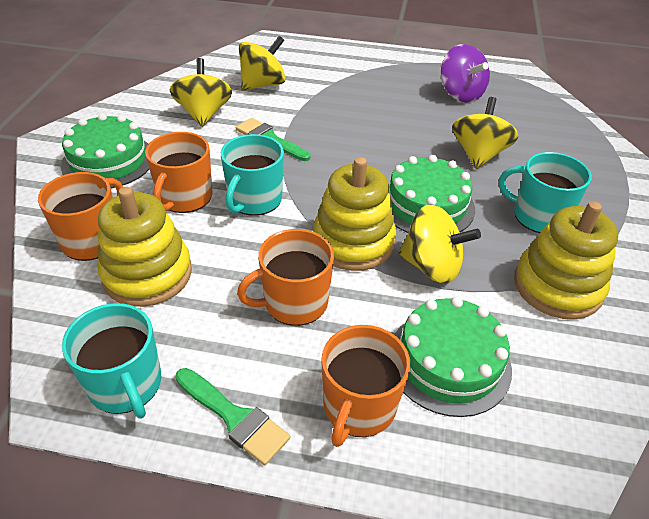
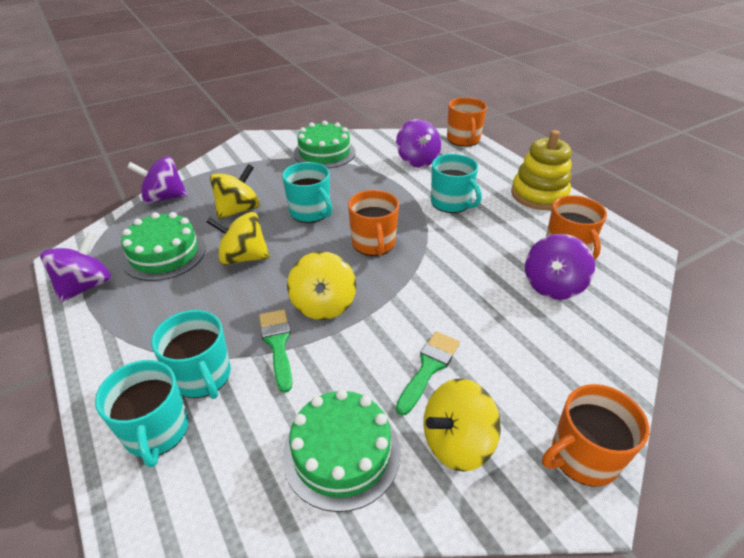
purple spinning top: 1 -> 4
turquoise mug: 3 -> 4
yellow stacking toy: 3 -> 1

